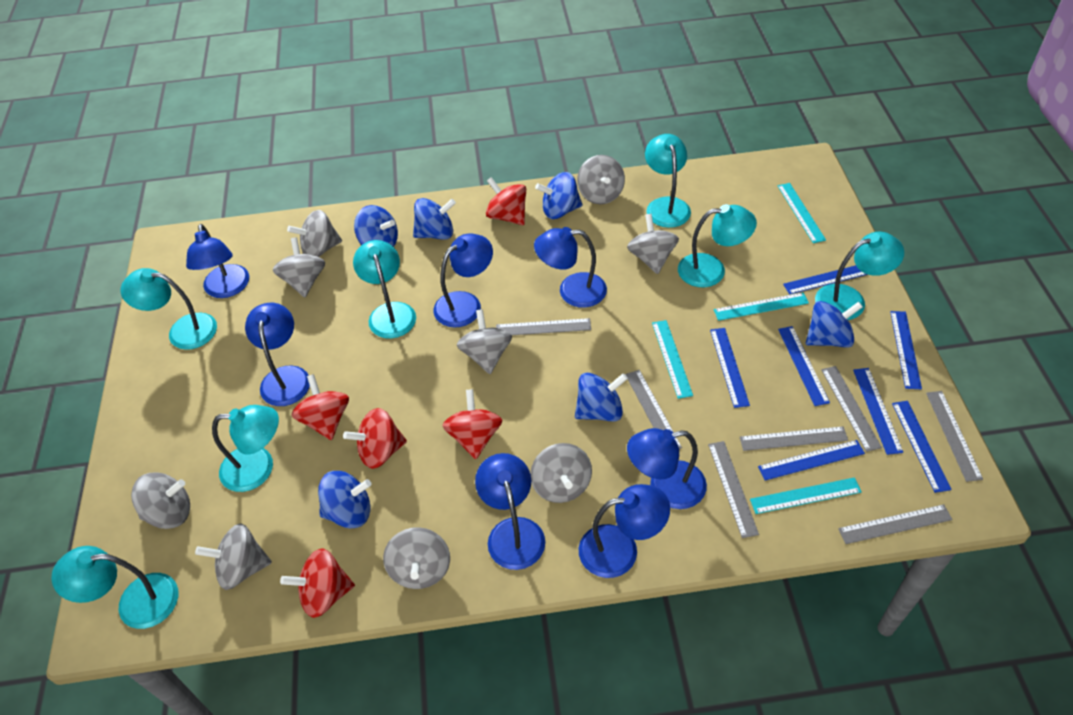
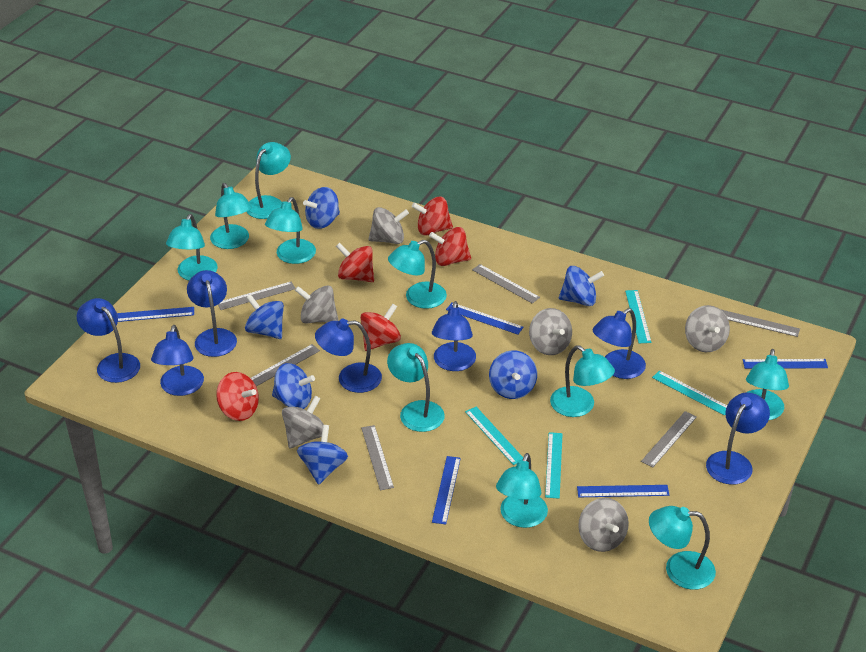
blue ruler: 7 -> 5
grey ruler: 7 -> 6
grey spinning top: 9 -> 6
turquoise lamp: 7 -> 10

